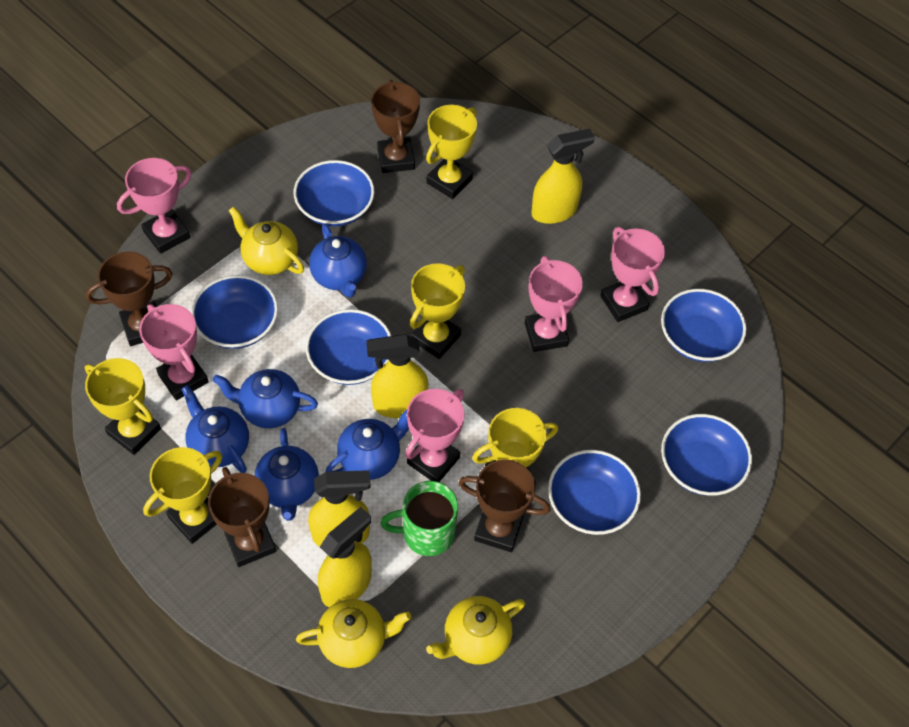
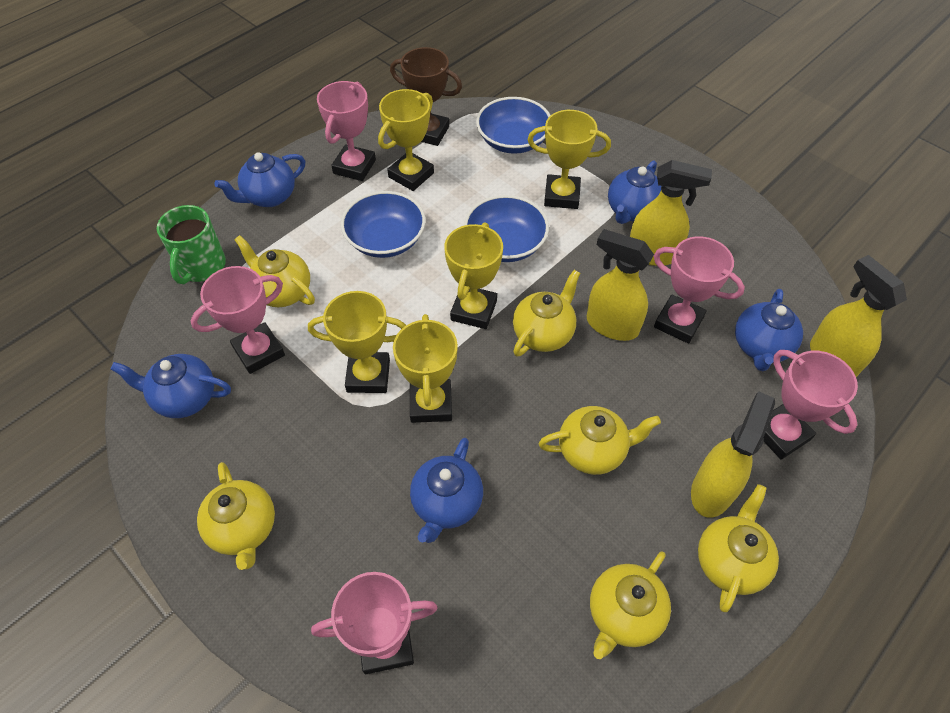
blue bowl: 6 -> 3
brown trophy: 4 -> 1
yellow teapot: 3 -> 6

